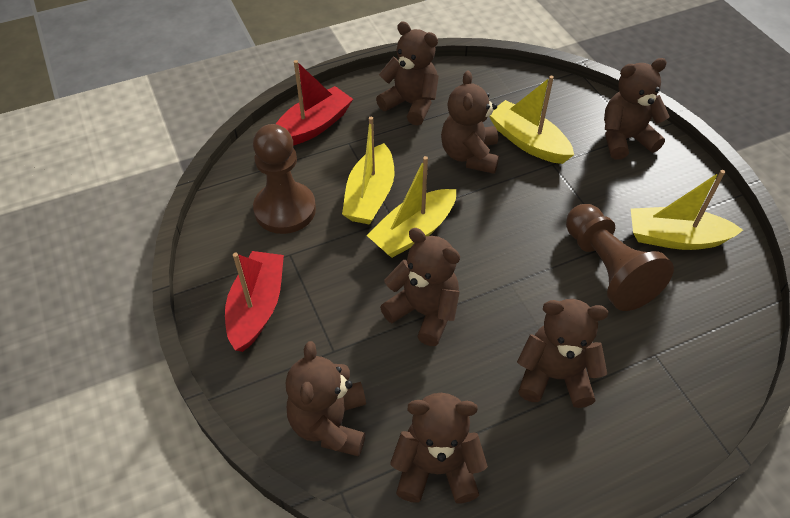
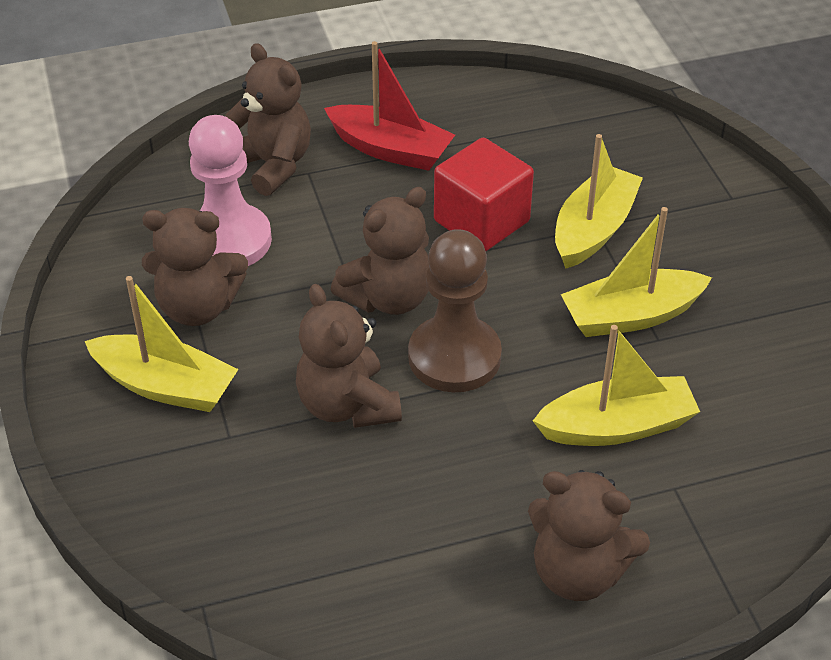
brown pawn: 2 -> 1
brown teddy bear: 7 -> 5
pink pawn: 0 -> 1
red boat: 2 -> 1
red cube: 0 -> 1

